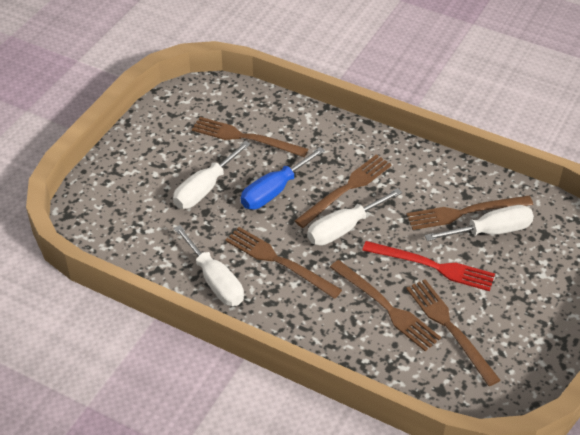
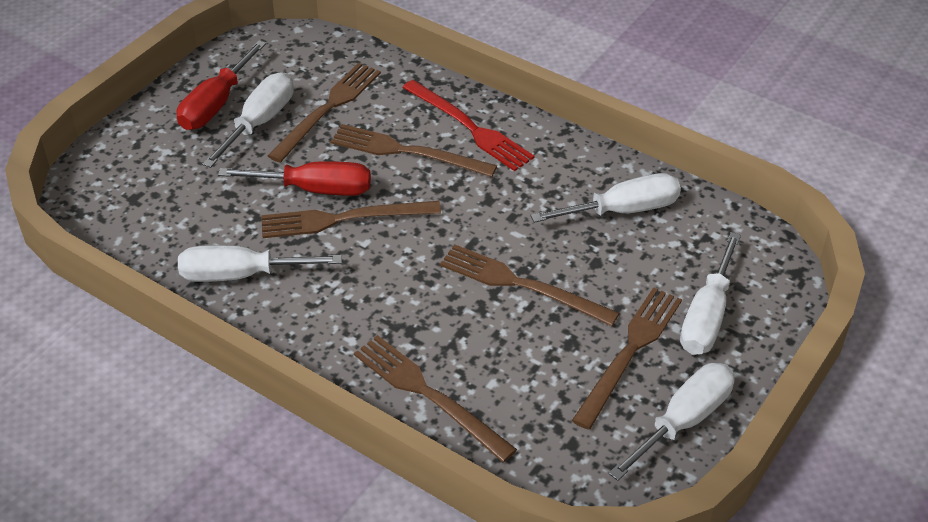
blue screwdriver: 1 -> 0
red screwdriver: 0 -> 2
white screwdriver: 4 -> 5

